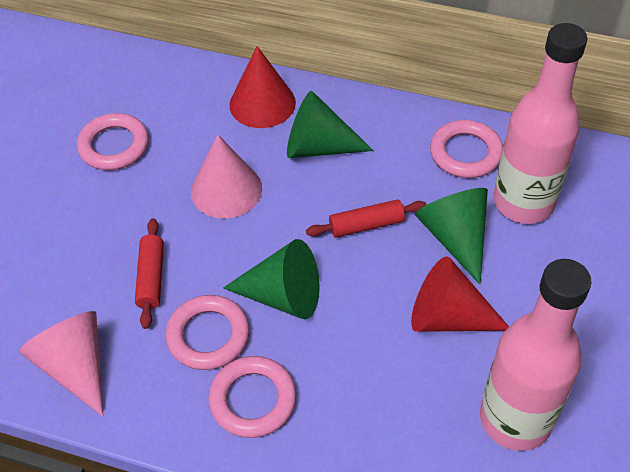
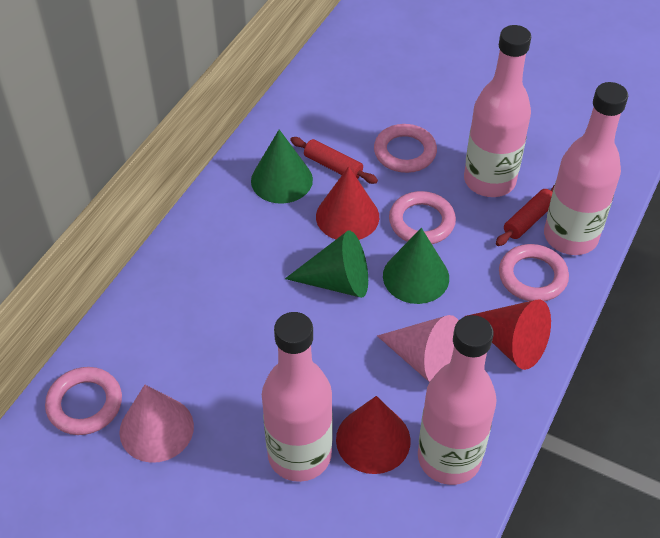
pink bottle: 2 -> 4
red cone: 2 -> 3

